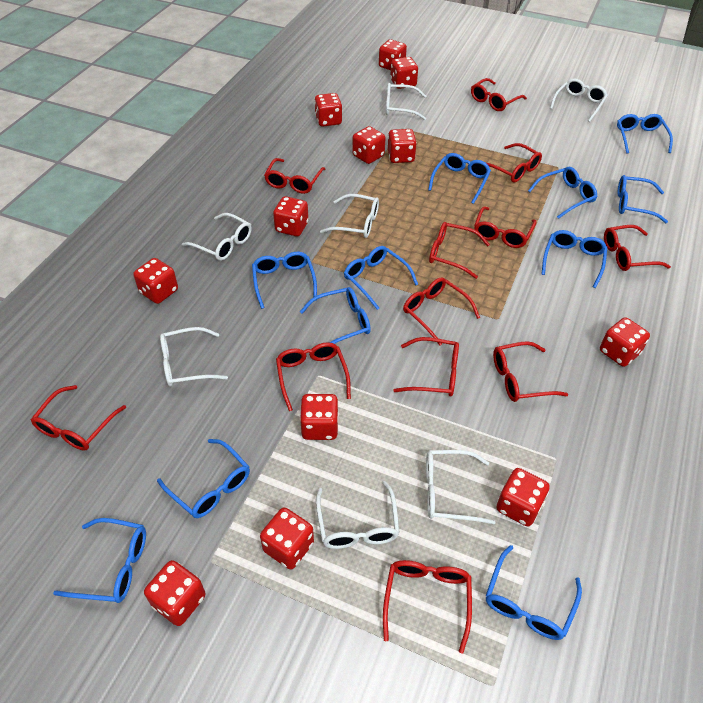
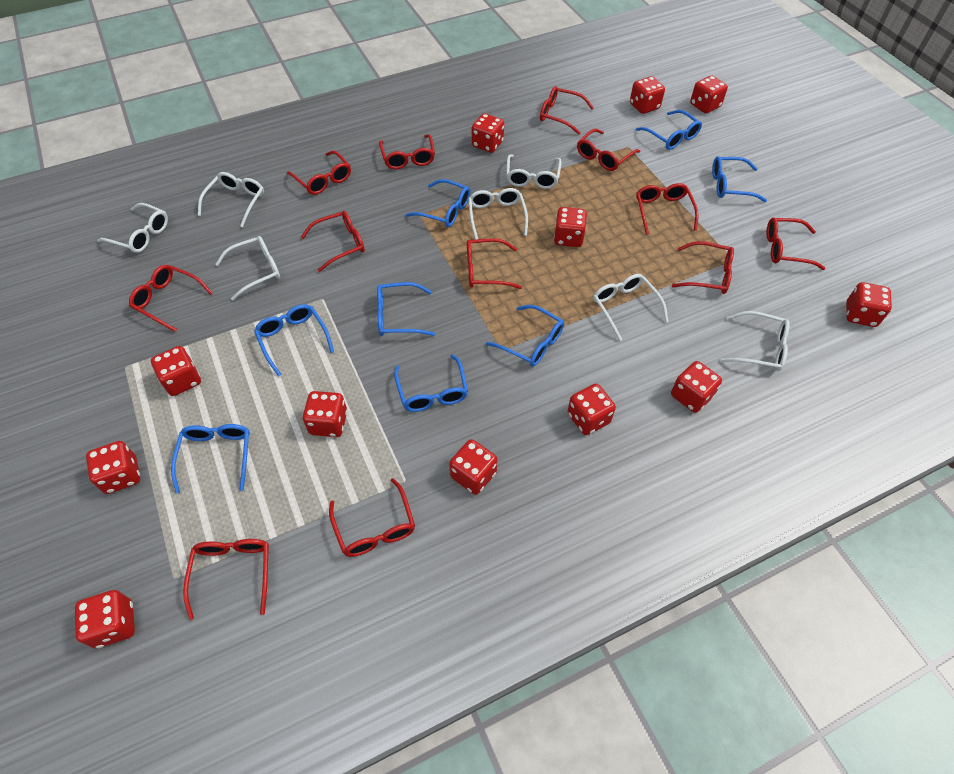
blue glasses: 11 -> 8

